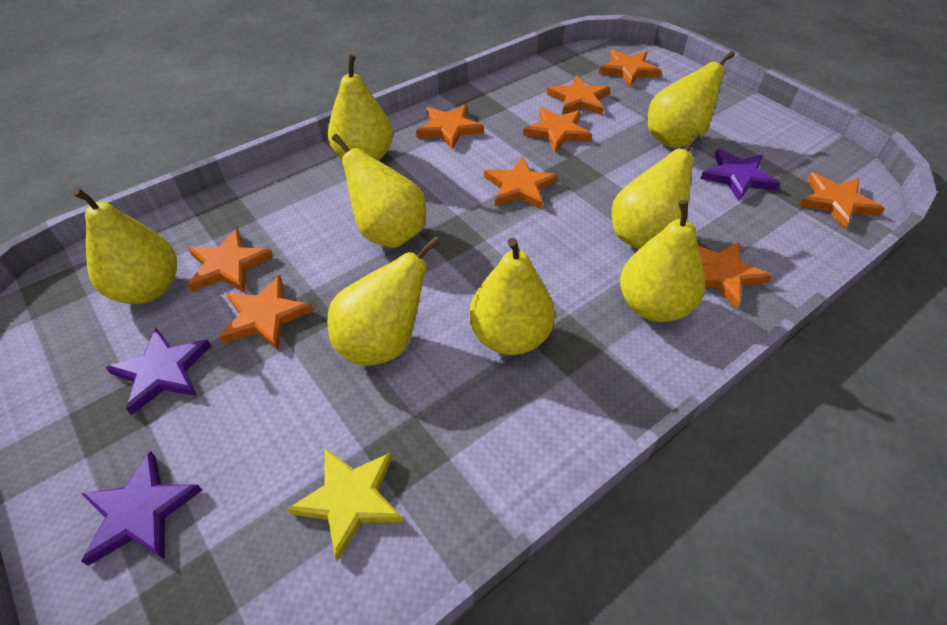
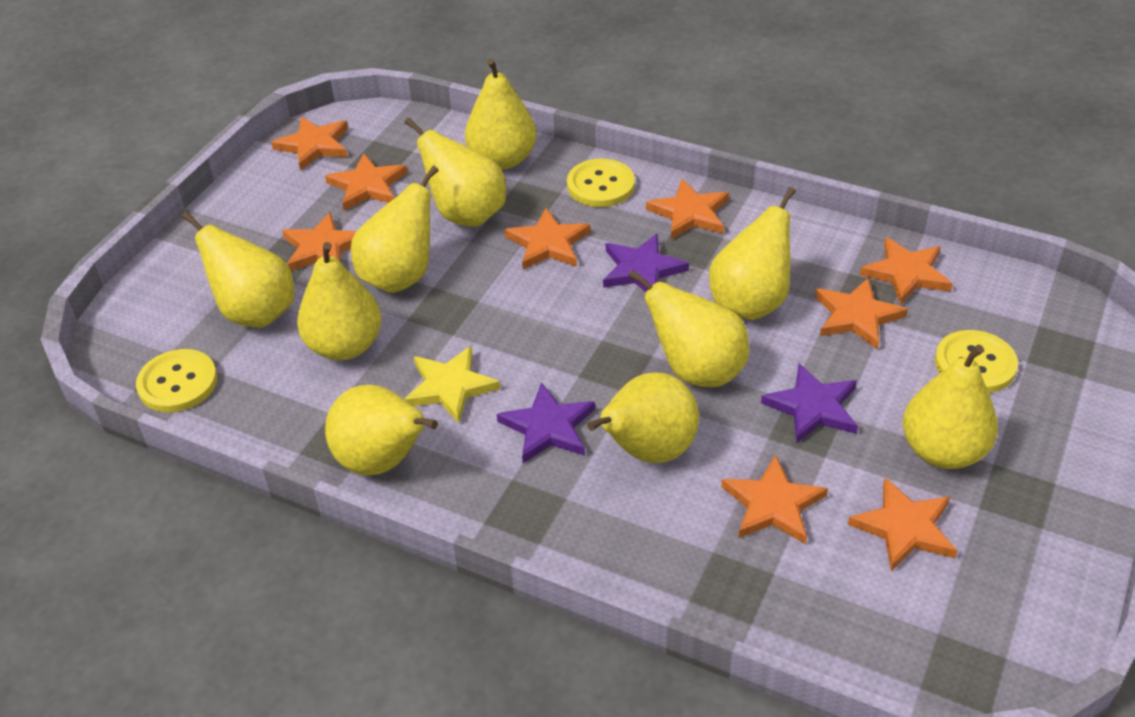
yellow button: 0 -> 3
yellow pear: 8 -> 10

